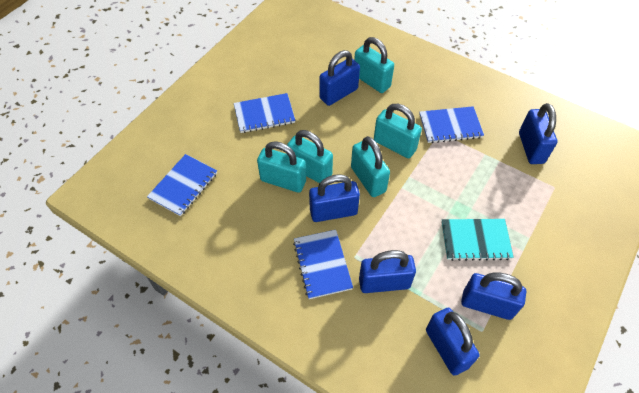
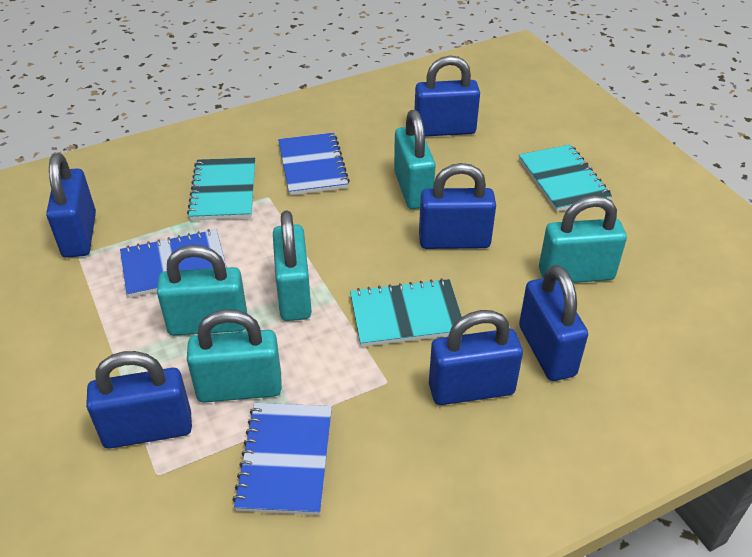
blue notebook: 4 -> 3
turquoise notebook: 1 -> 3

